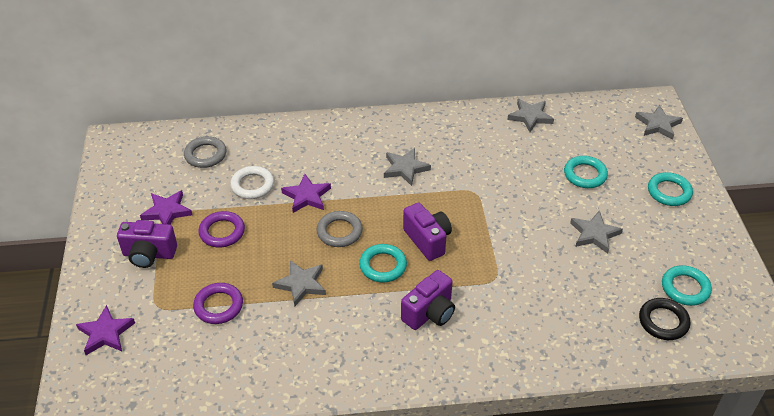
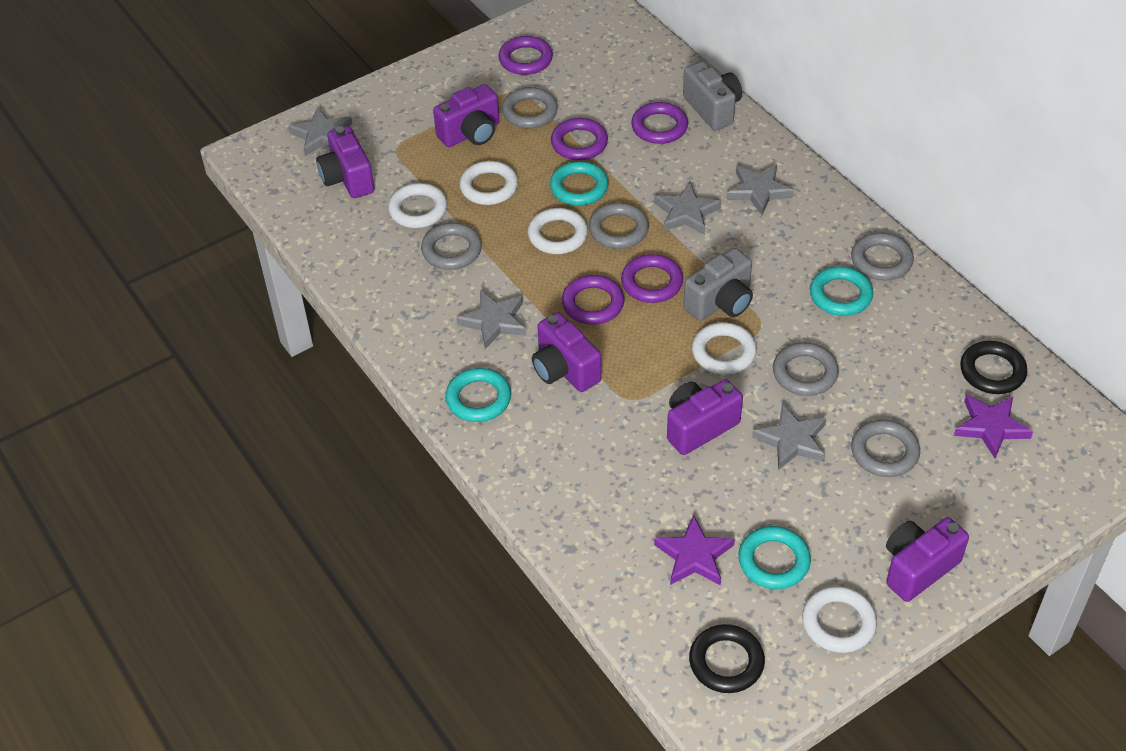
black ring: 1 -> 2
grey camera: 0 -> 2
grey ring: 2 -> 6
purple camera: 3 -> 5
purple ring: 2 -> 5
purple star: 3 -> 2
white ring: 1 -> 5

